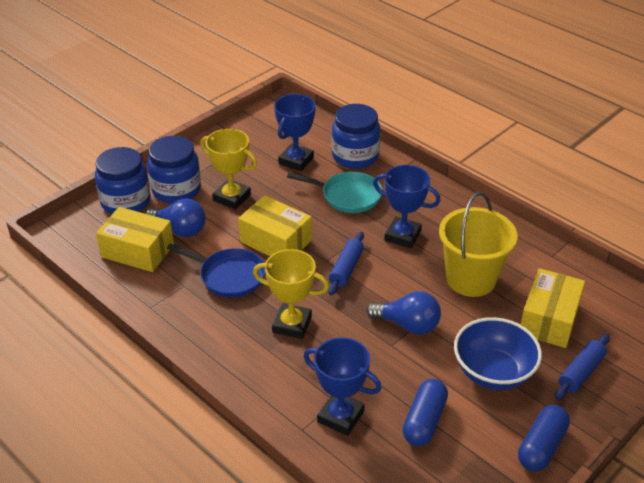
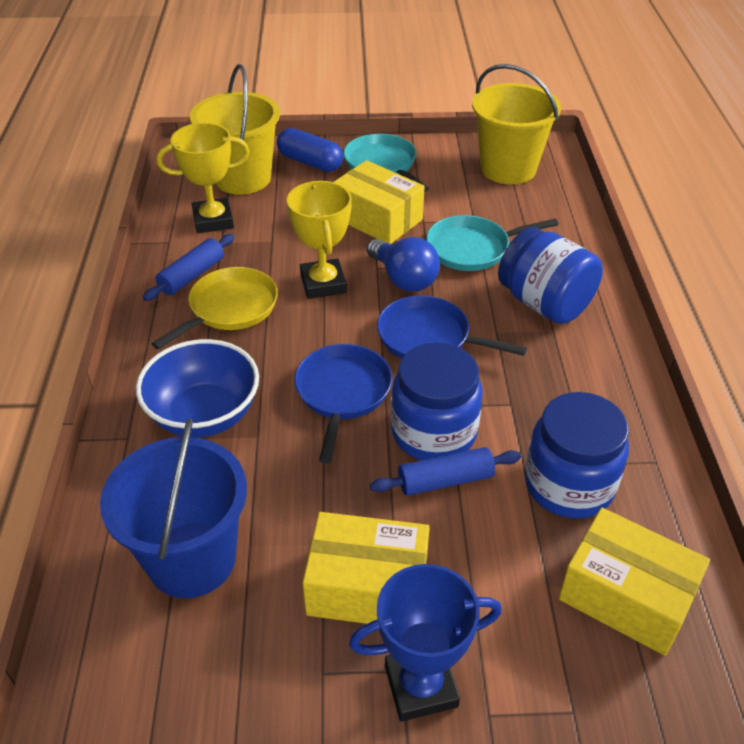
blue bucket: 0 -> 1
blue capsule: 2 -> 1
blue light bulb: 2 -> 1
blue pan: 1 -> 2
blue trophy: 3 -> 1
turquoise pan: 1 -> 2
yellow bucket: 1 -> 2
yellow pan: 0 -> 1

